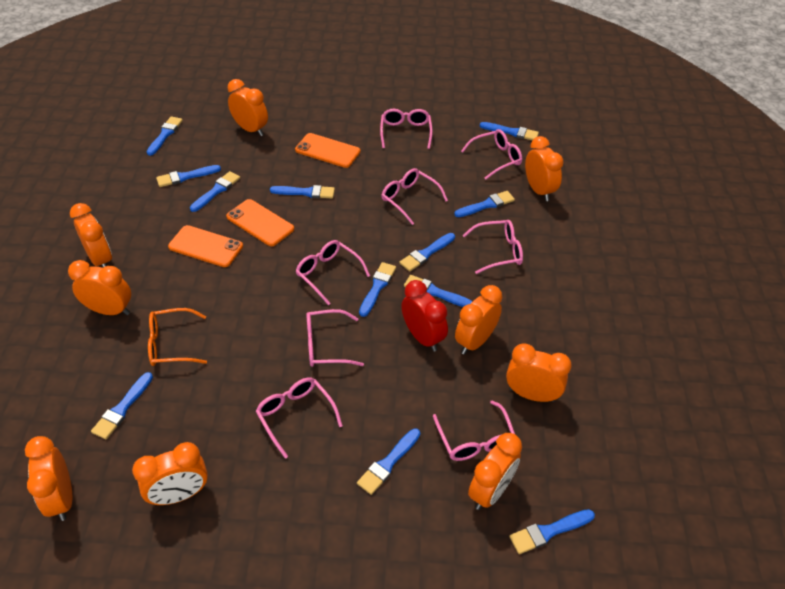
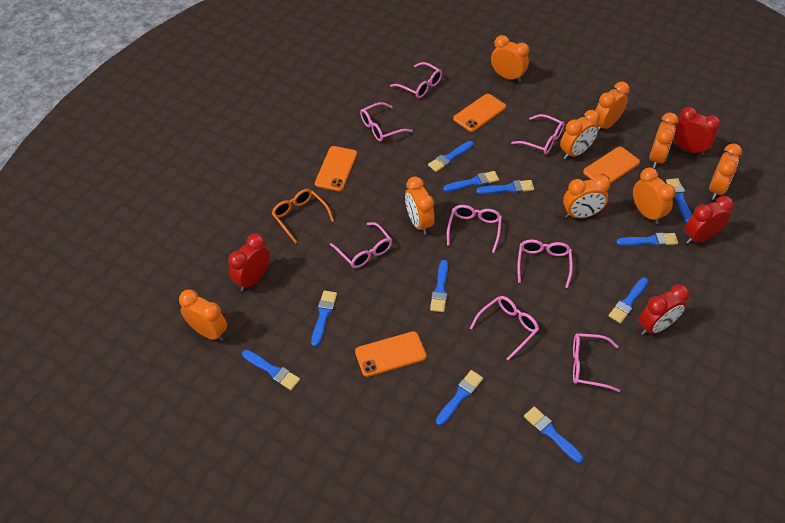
blue brush: 12 -> 11
orange phone: 3 -> 4
red clock: 1 -> 4

